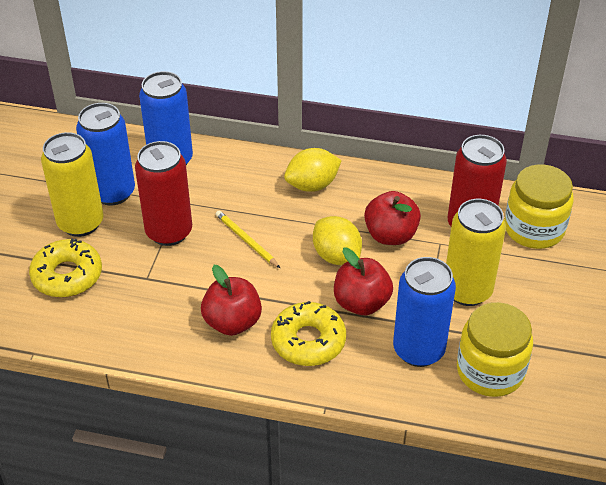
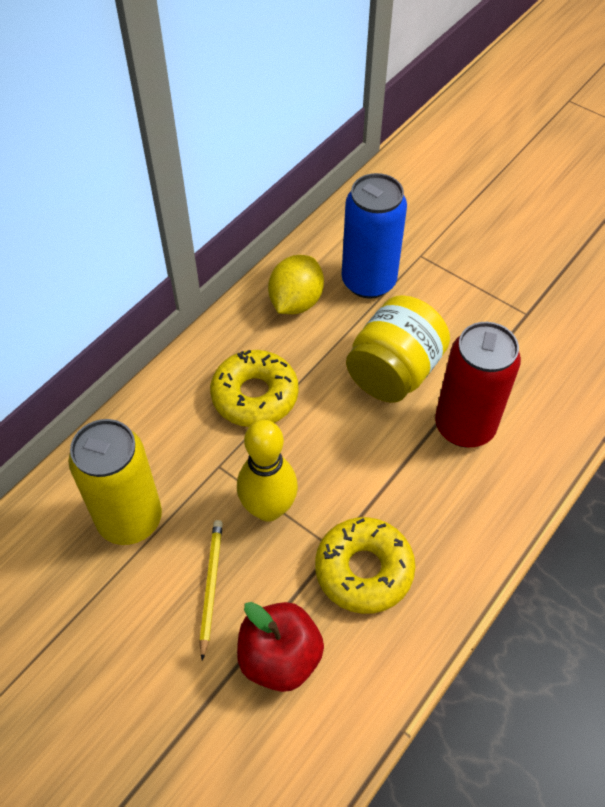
blue can: 3 -> 1
red apple: 3 -> 1
red can: 2 -> 1
yellow bowling pin: 0 -> 1
yellow can: 2 -> 1
yellow jar: 2 -> 1
yellow lemon: 2 -> 1

